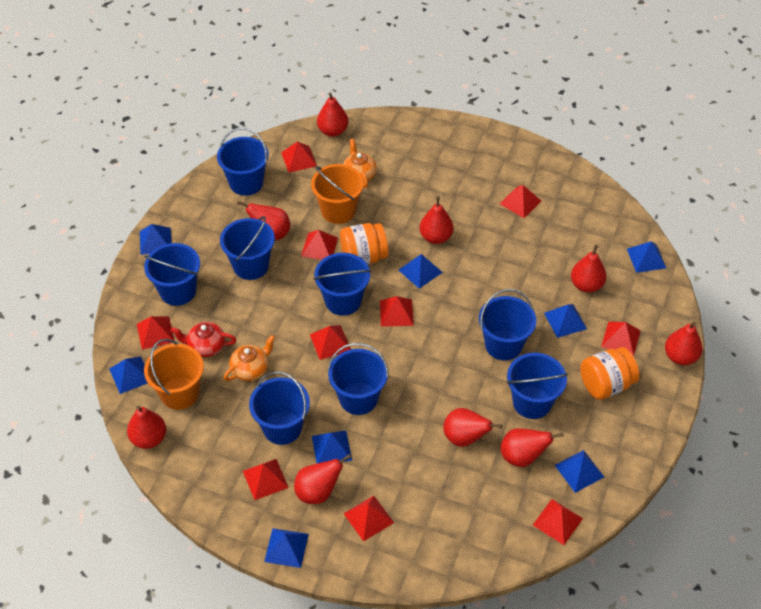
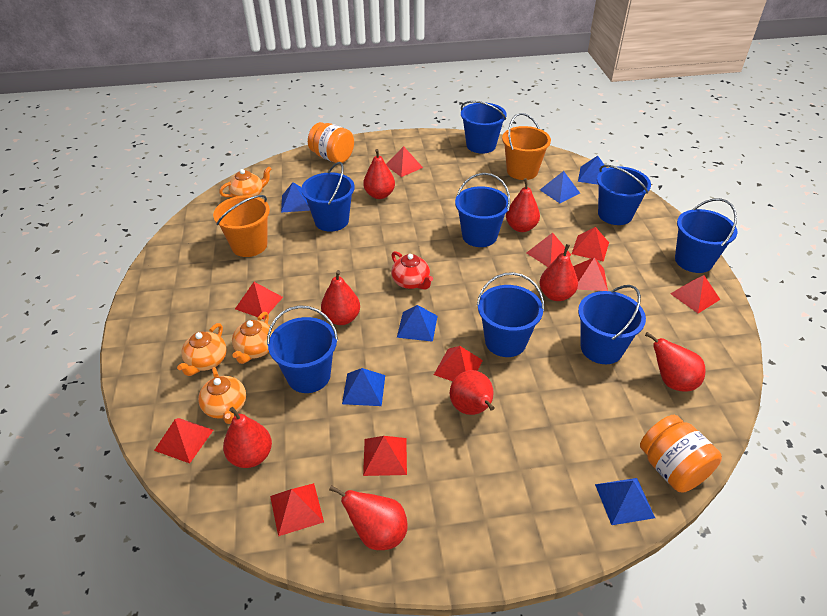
blue pyramid: 8 -> 6
orange teapot: 2 -> 4
red pear: 9 -> 8

